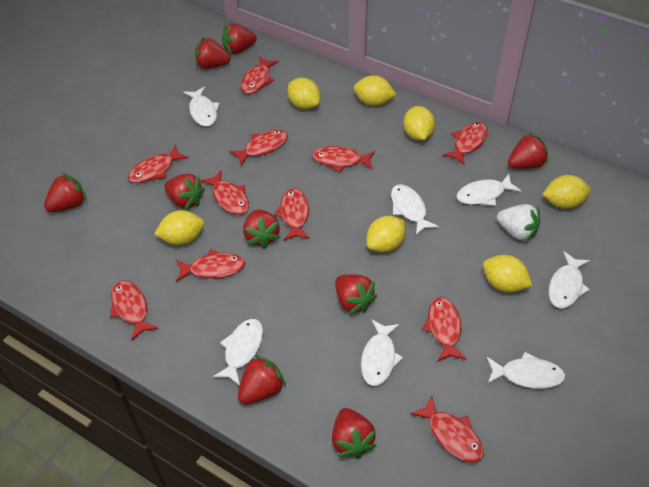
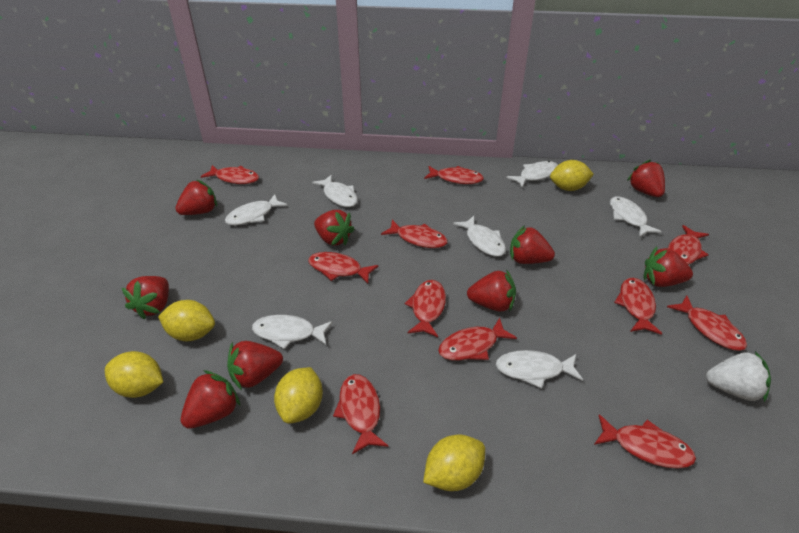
yellow lemon: 7 -> 5

